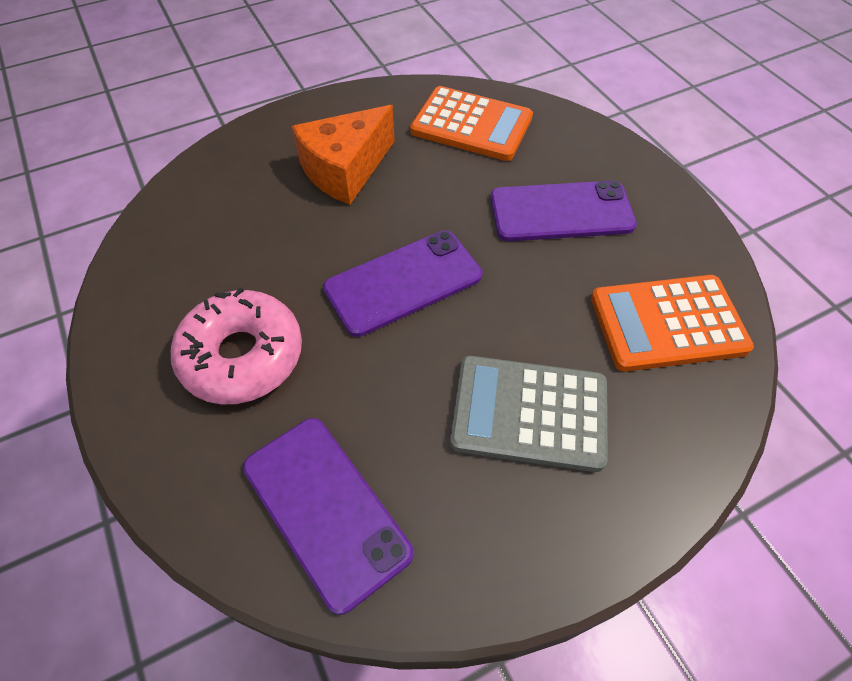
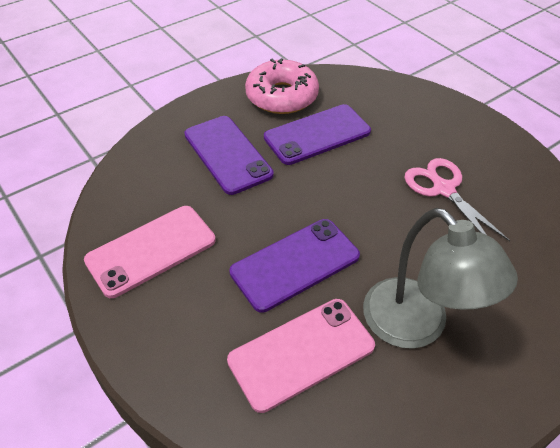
grey calculator: 1 -> 0
grey lamp: 0 -> 1
orange calculator: 2 -> 0
orange cheese: 1 -> 0
pink phone: 0 -> 2
pink scissors: 0 -> 1

